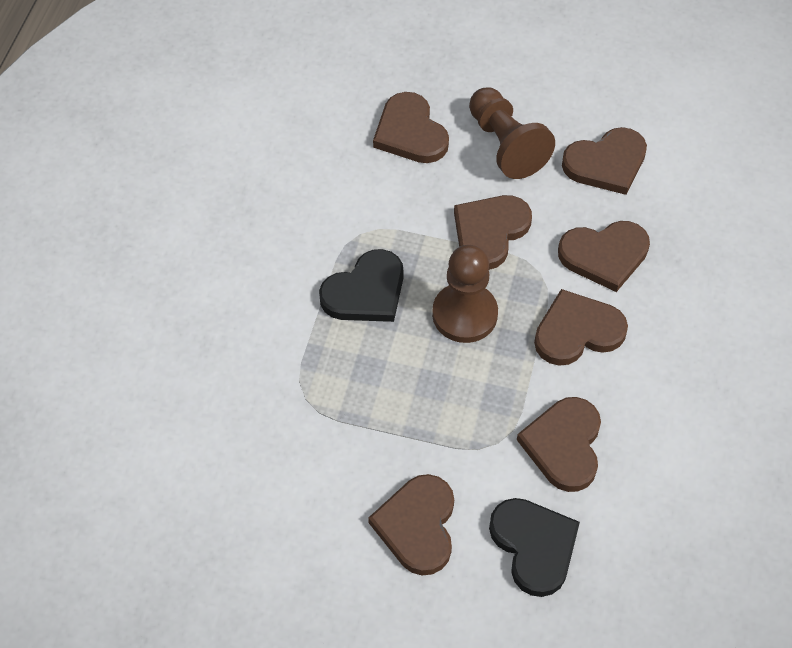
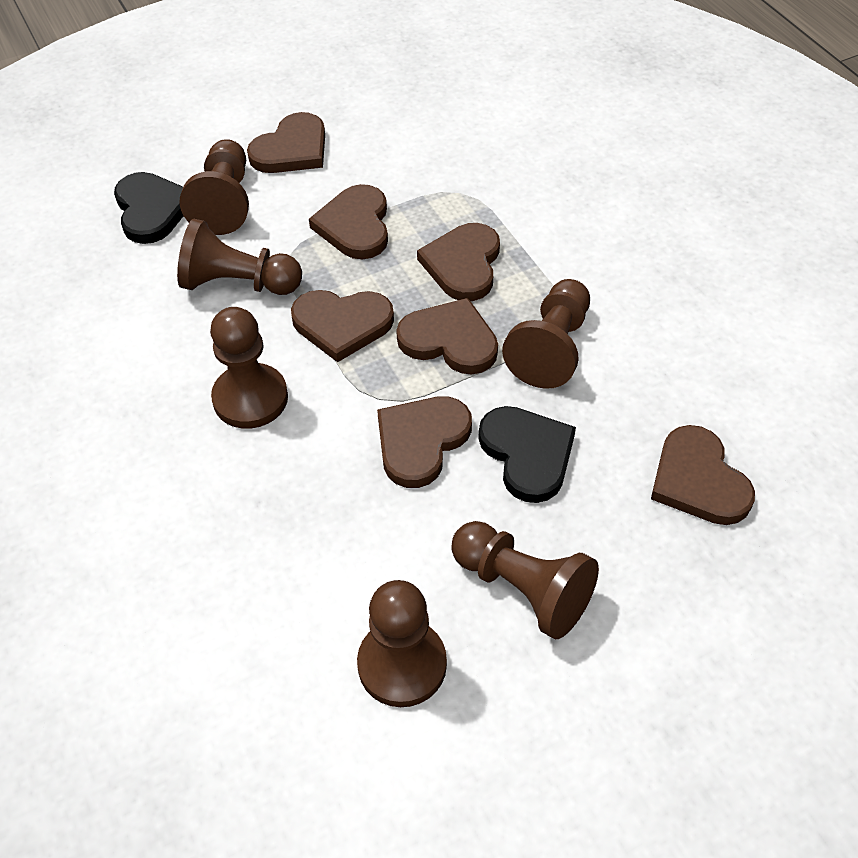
brown pawn: 2 -> 6

